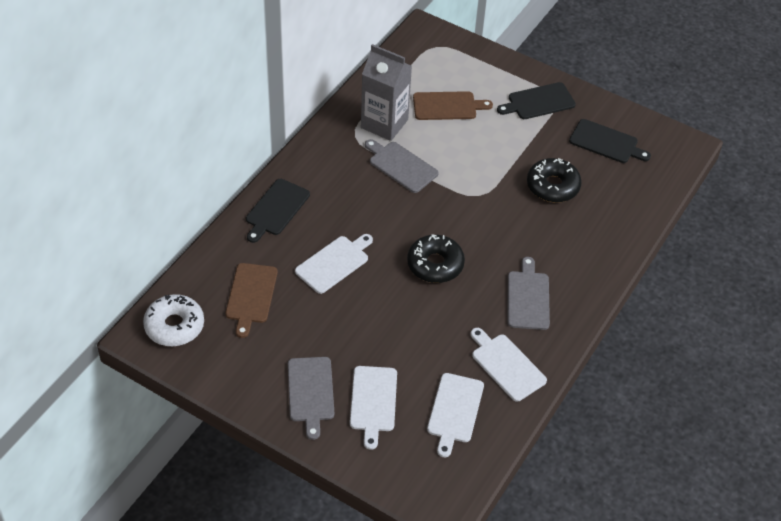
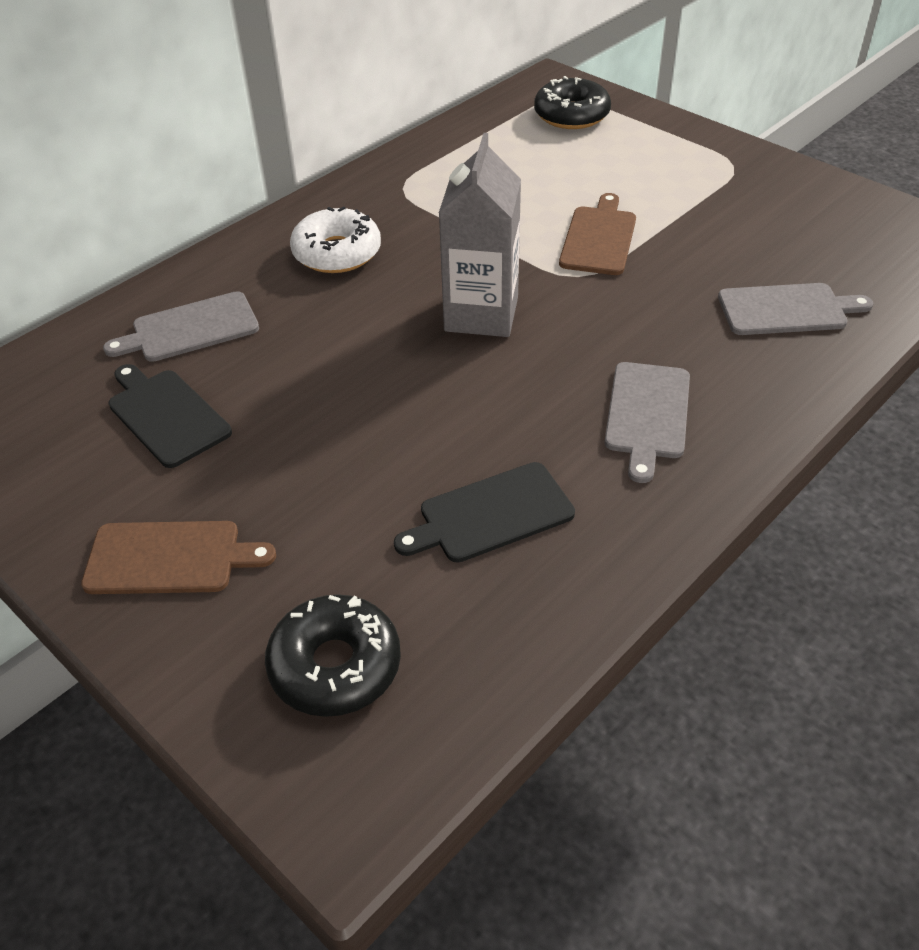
black cutting board: 3 -> 2
white cutting board: 4 -> 0

